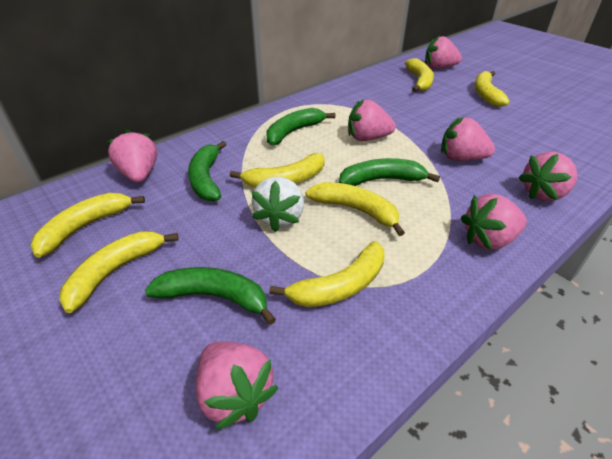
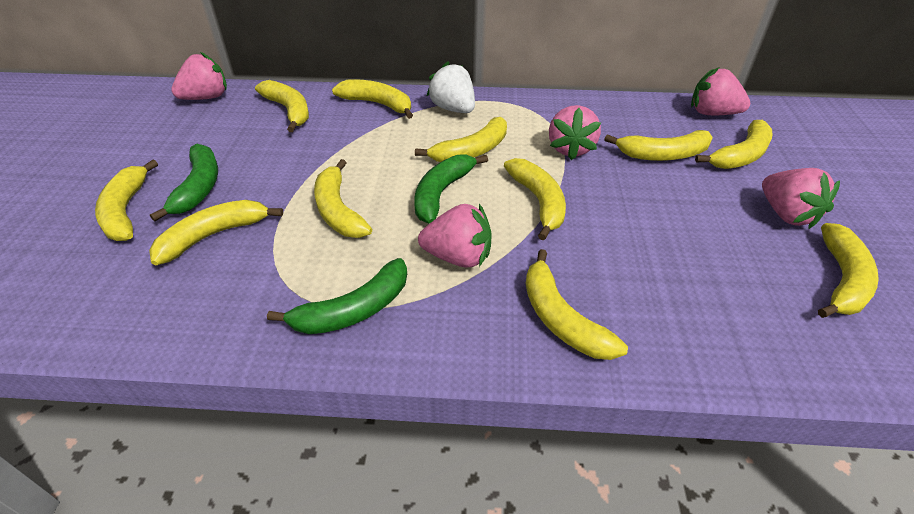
green banana: 4 -> 3
pink strawberry: 7 -> 5
yellow banana: 7 -> 11

